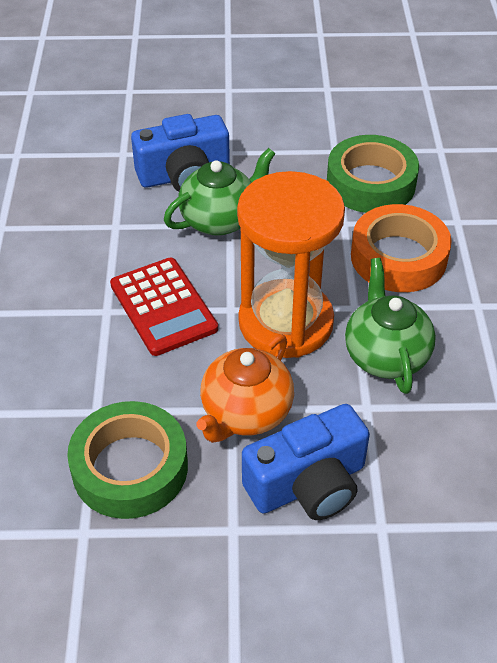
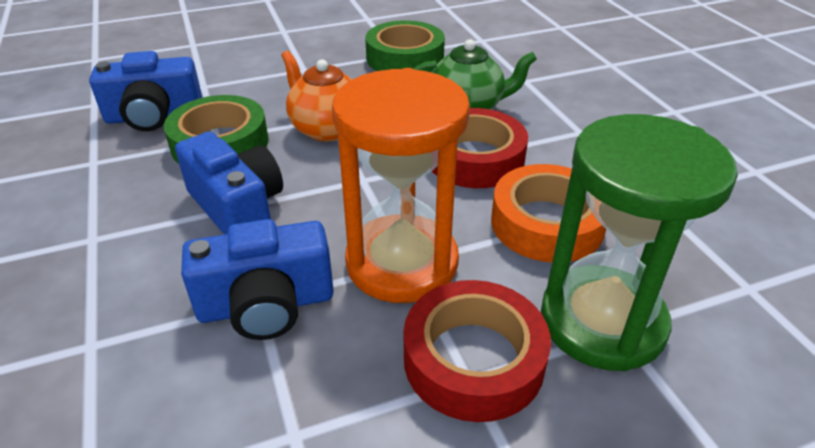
blue camera: 2 -> 3
green hourglass: 0 -> 1
green teapot: 2 -> 1
red calculator: 1 -> 0
red tape: 0 -> 2

